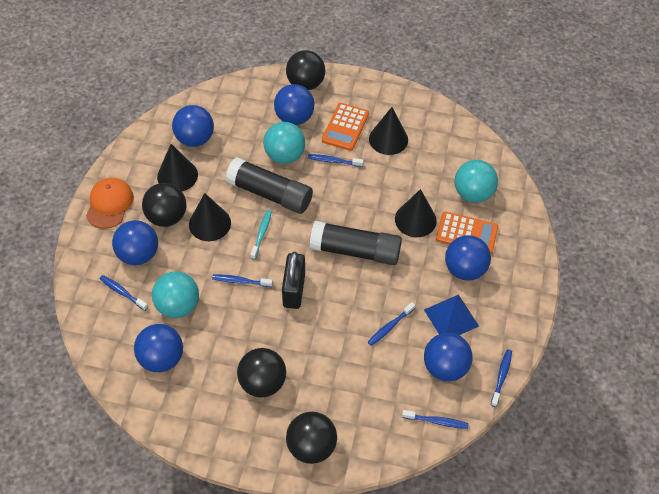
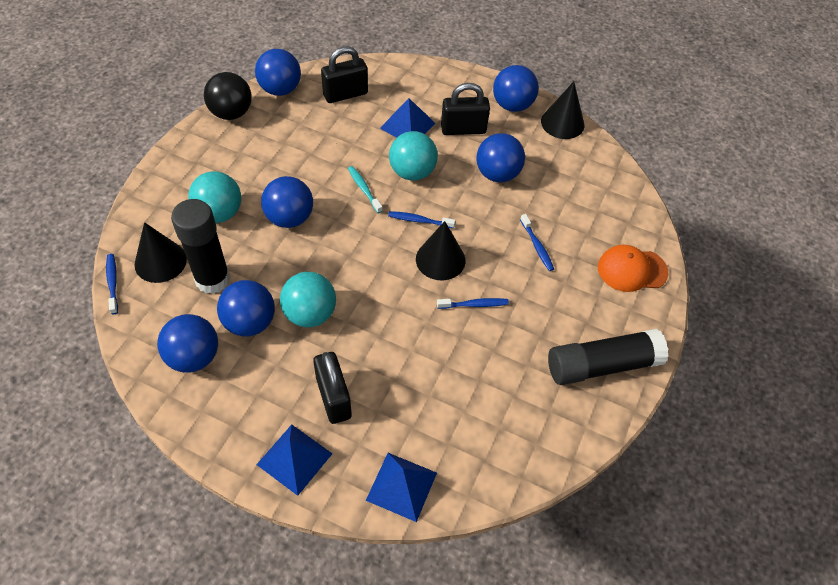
black ball: 4 -> 1
black cone: 4 -> 3
black padlock: 1 -> 3
blue pyramid: 1 -> 3
blue toothbrush: 6 -> 4
orange calculator: 2 -> 0

